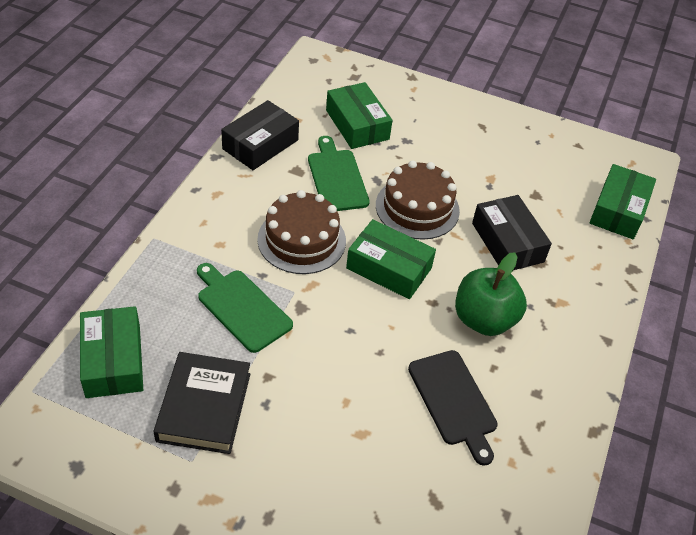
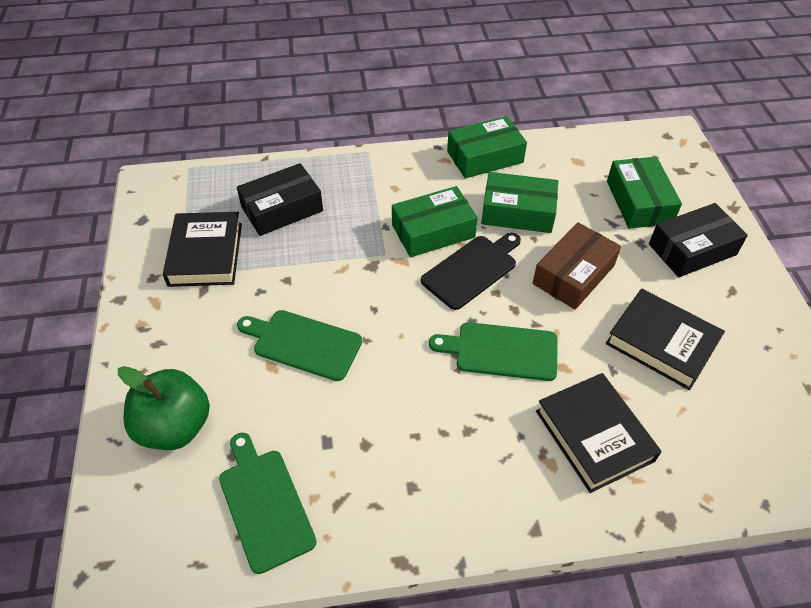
black book: 1 -> 3
brown box: 0 -> 1
brown cake: 2 -> 0
green cutting board: 2 -> 3

